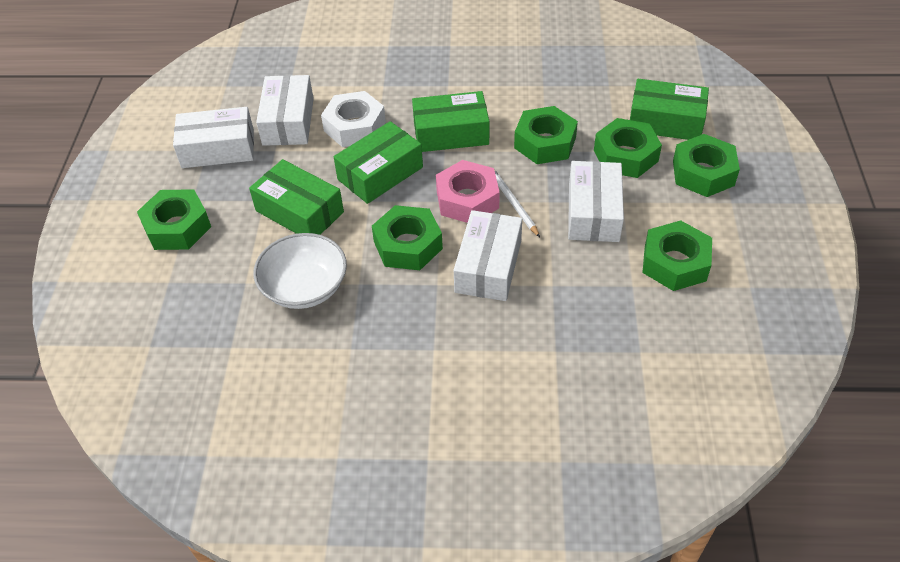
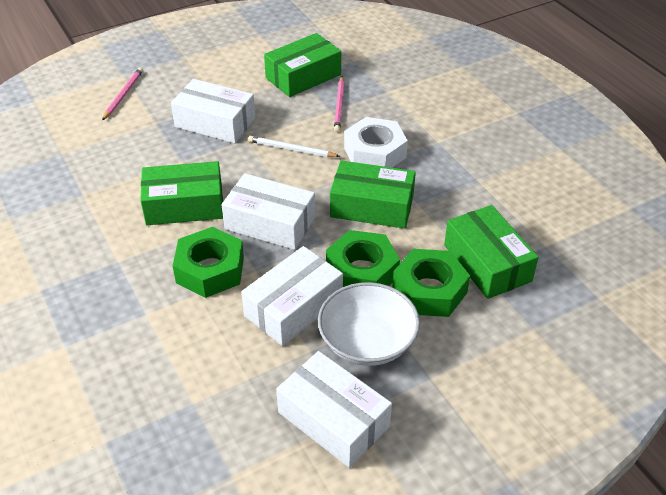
green nut: 6 -> 3
pink nut: 1 -> 0
pink pencil: 0 -> 2

